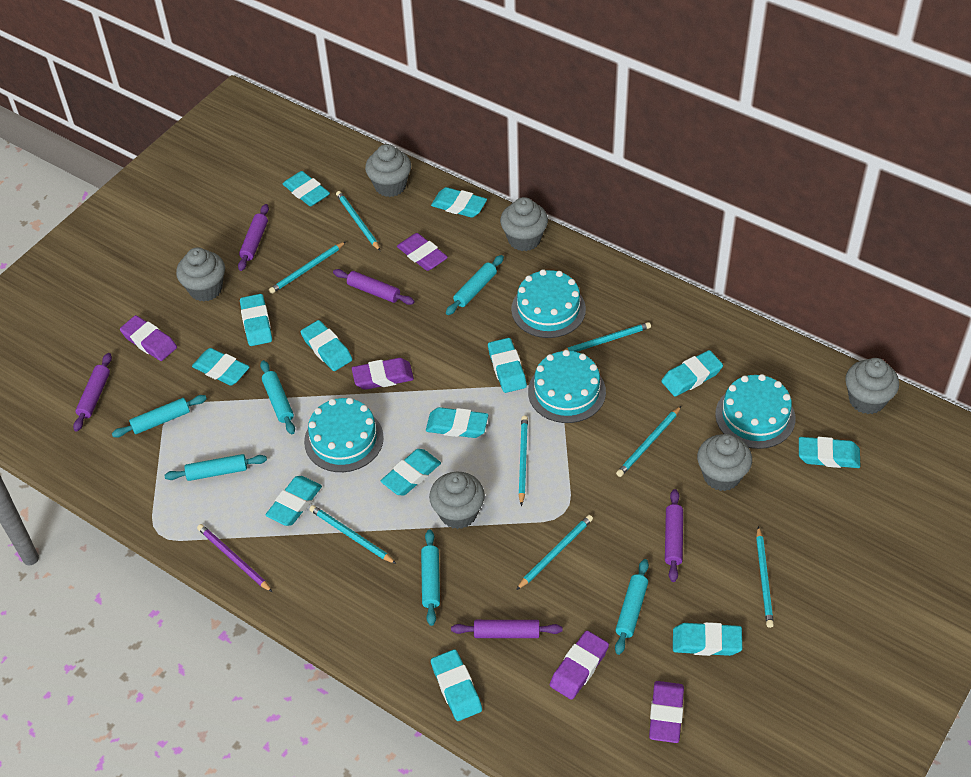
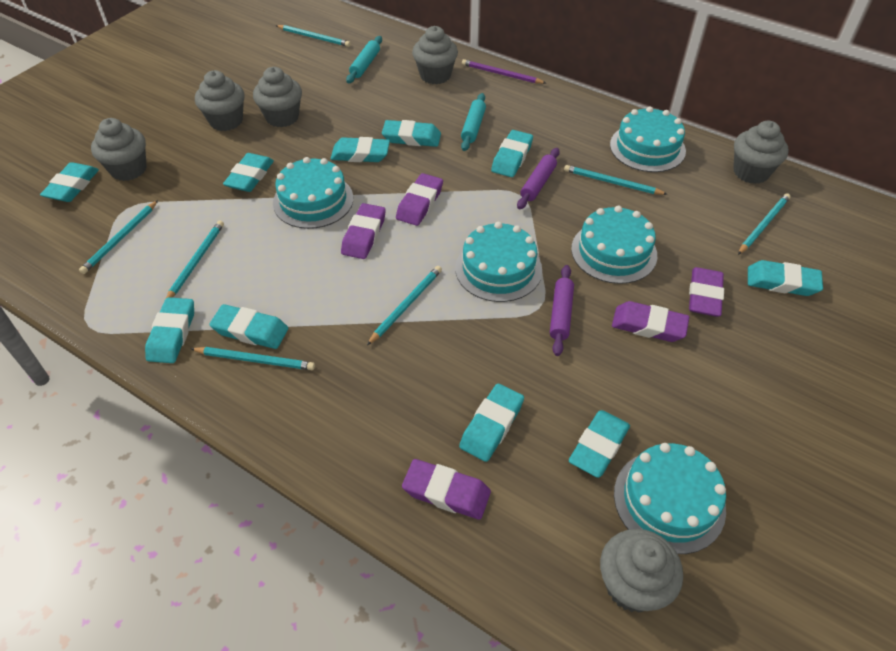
purple rolling pin: 5 -> 2
turquoise cake: 4 -> 5
turquoise eraser: 13 -> 10
turquoise pencil: 8 -> 7
turquoise rolling pin: 6 -> 2

